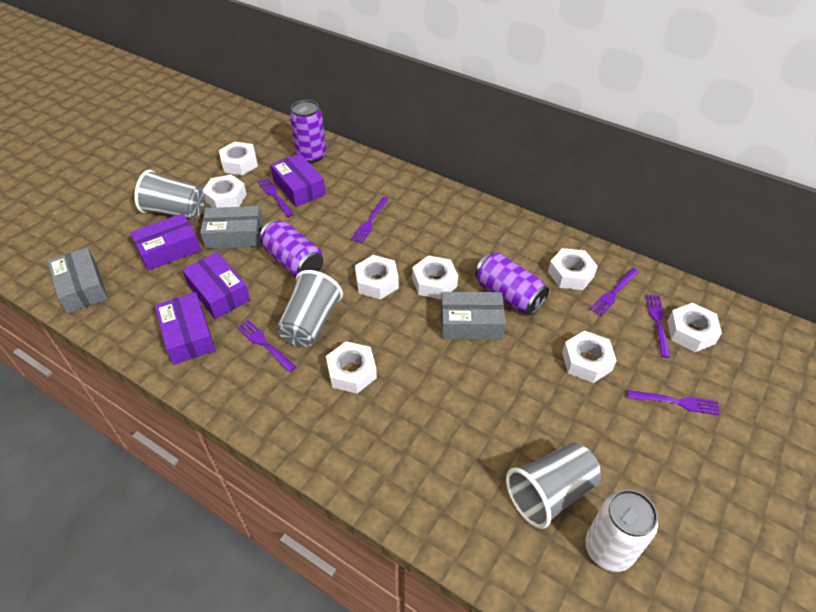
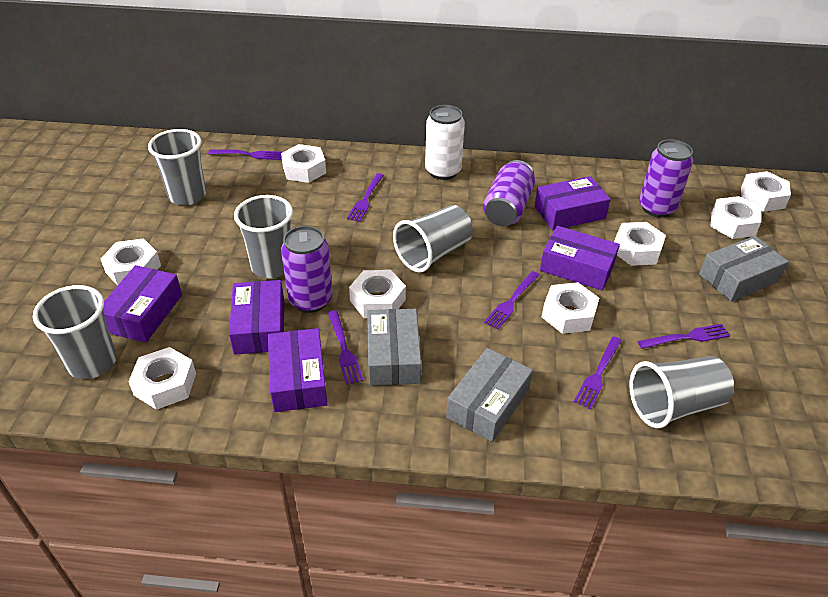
grey cup: 3 -> 5
purple box: 4 -> 5

